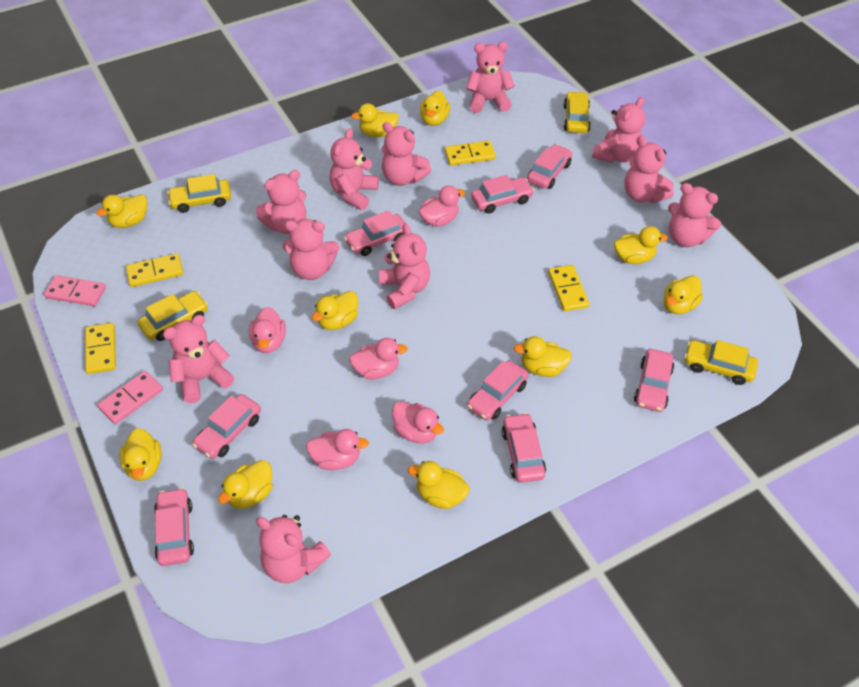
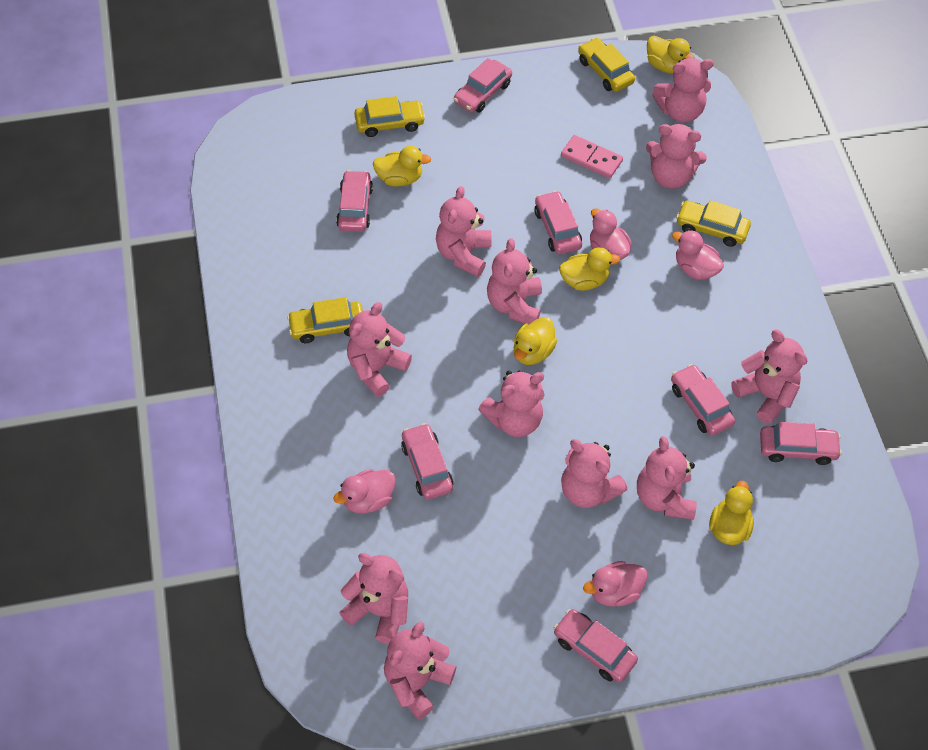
pink car: 8 -> 7
pink domino: 2 -> 1
pink duck: 5 -> 4
yellow domino: 4 -> 0
yellow duck: 10 -> 5

